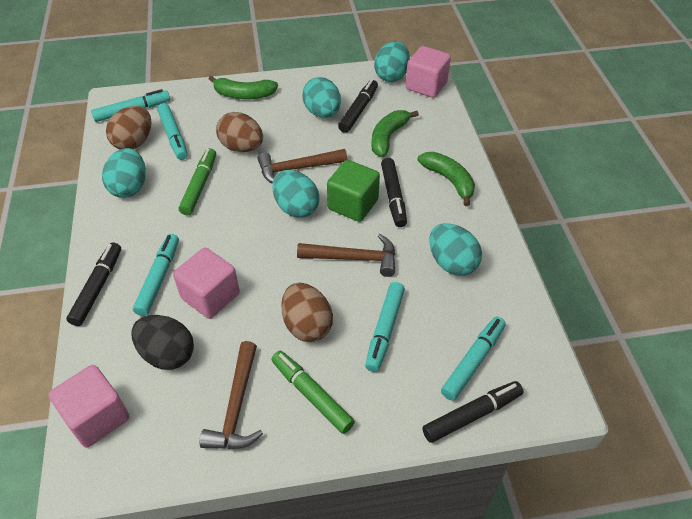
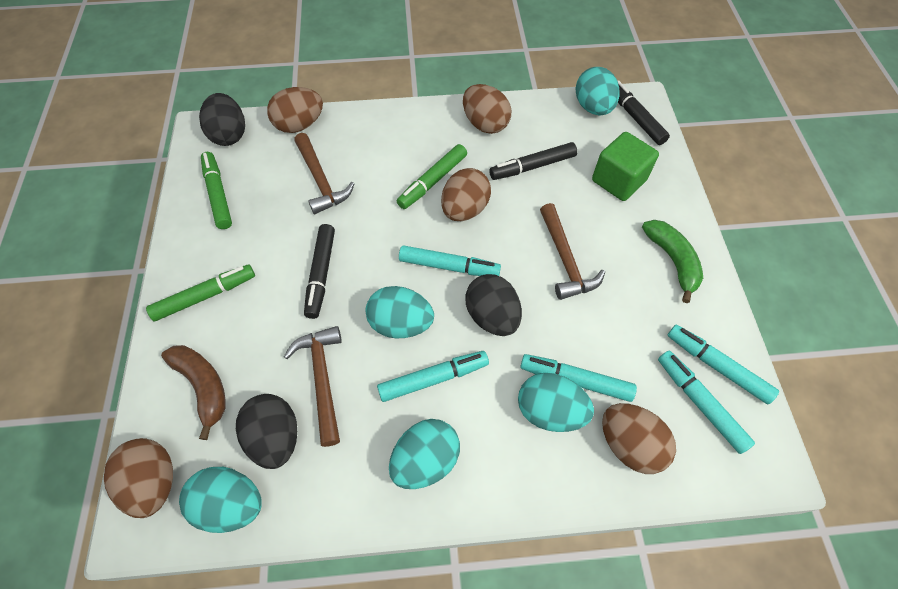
black egg: 1 -> 3
black marker: 4 -> 3
brown banana: 0 -> 1
brown egg: 3 -> 5
green banana: 3 -> 1
green marker: 2 -> 3
pink cube: 3 -> 0

